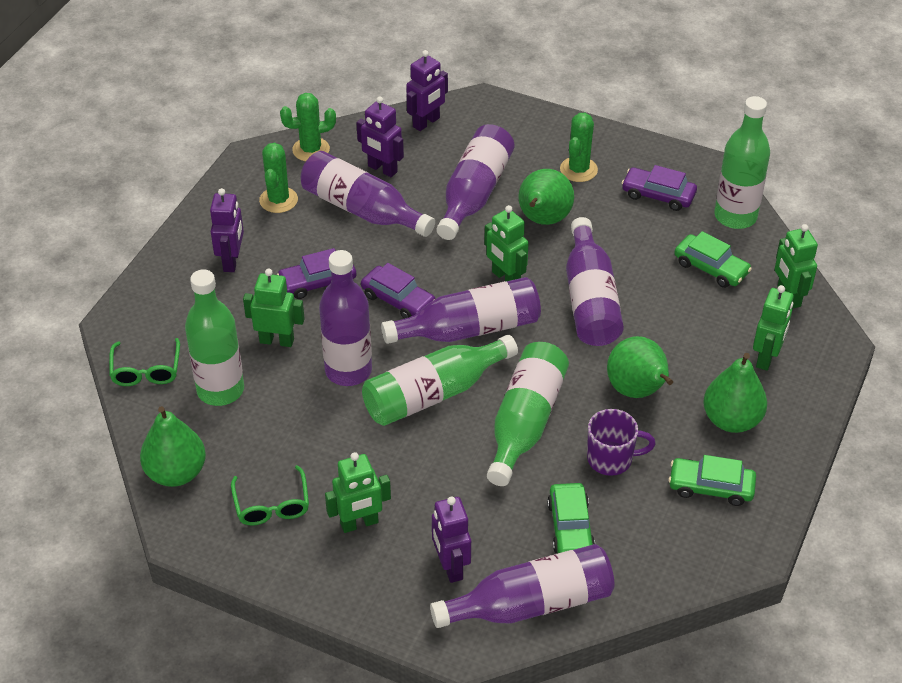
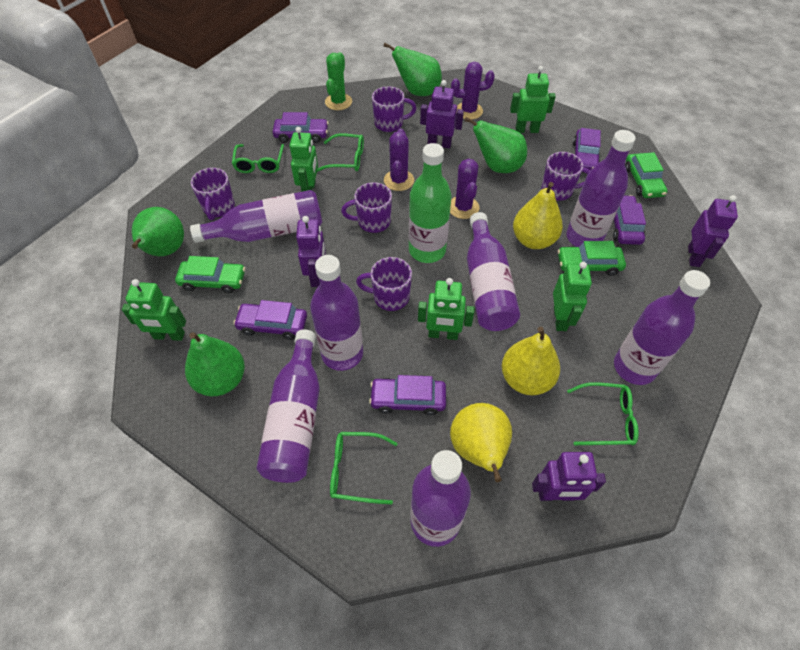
green bottle: 4 -> 1
green cactus: 3 -> 1
green glasses: 2 -> 4
purple bottle: 6 -> 7
purple cactus: 0 -> 3
purple car: 3 -> 5
purple mug: 1 -> 5
yellow pear: 0 -> 3

